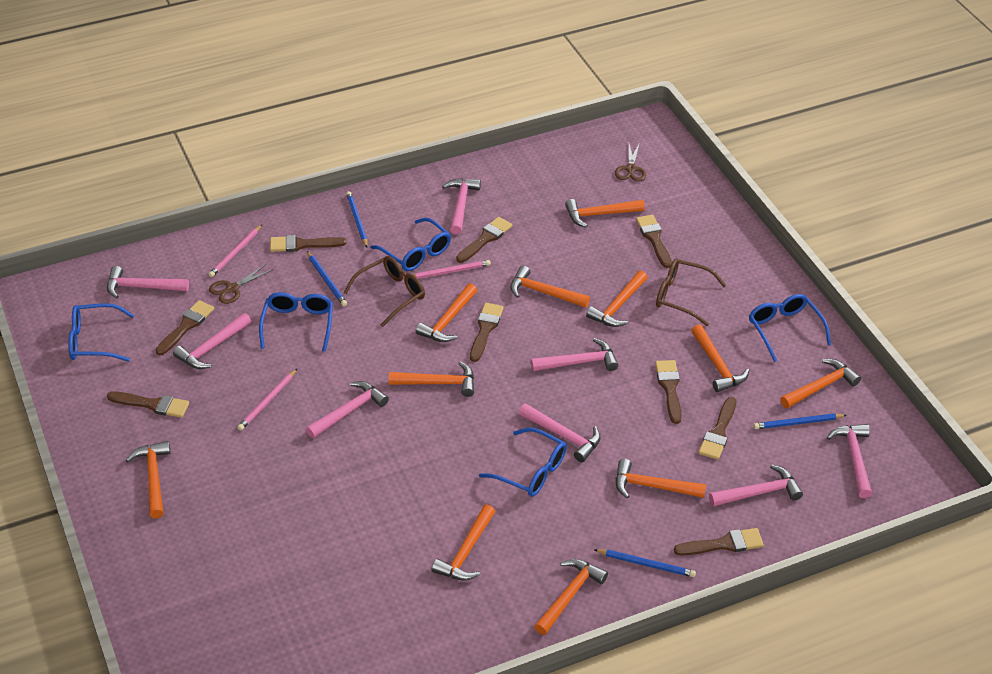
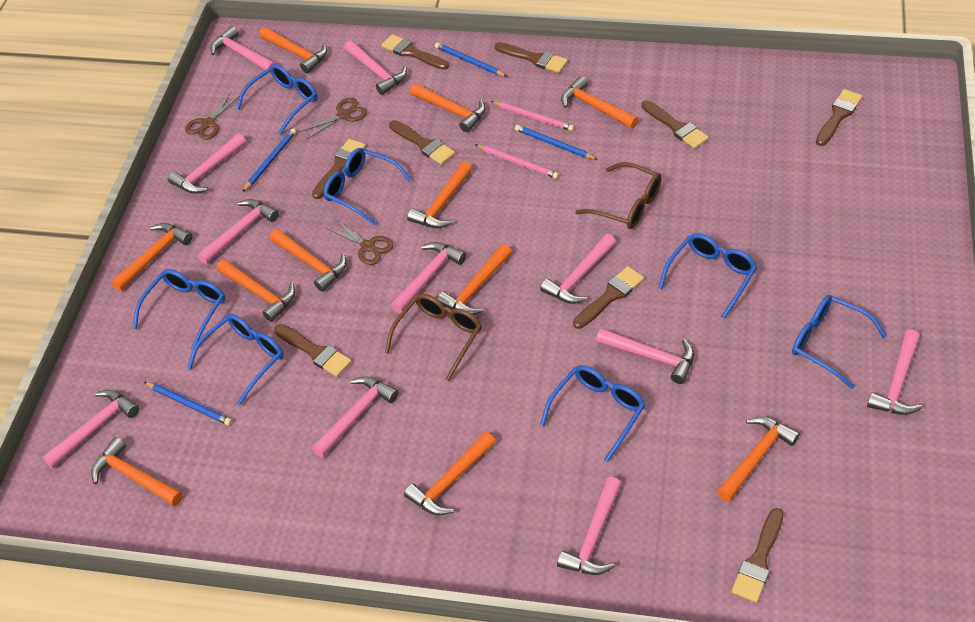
blue glasses: 5 -> 7
brown scissors: 2 -> 3
pink hammer: 8 -> 11
pink pencil: 3 -> 2

